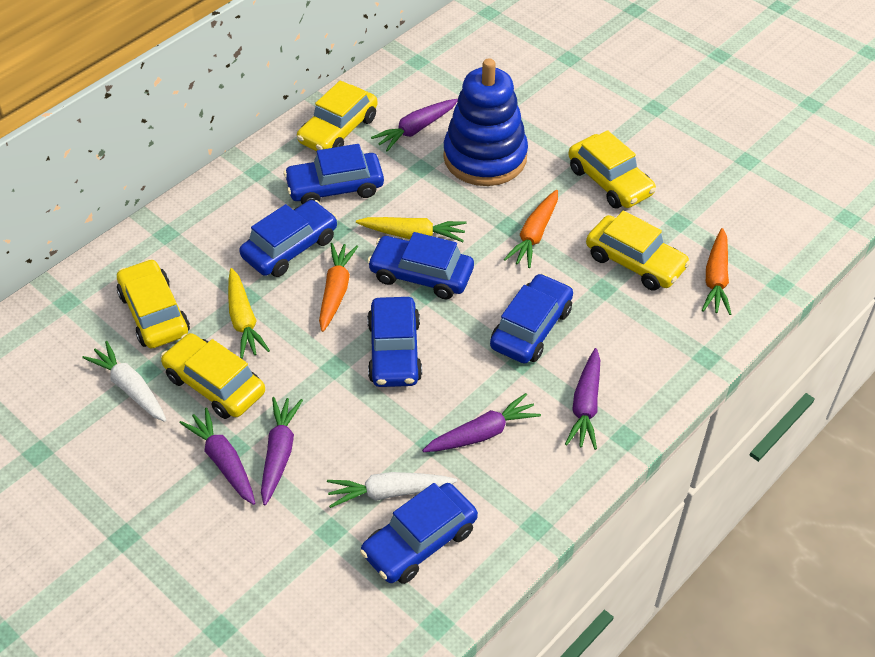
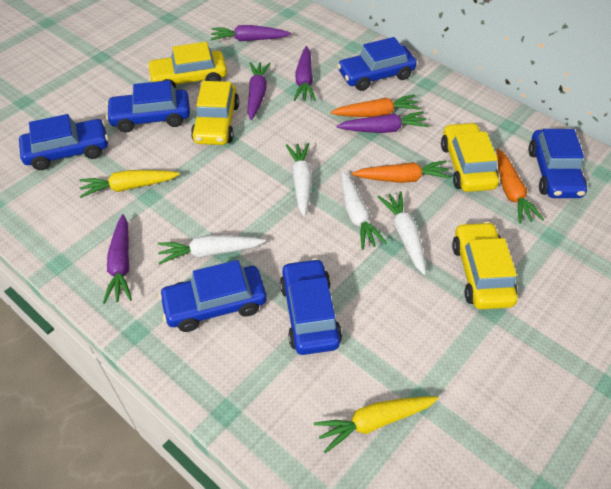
blue stacking toy: 1 -> 0
white carrot: 2 -> 4
yellow car: 5 -> 4

